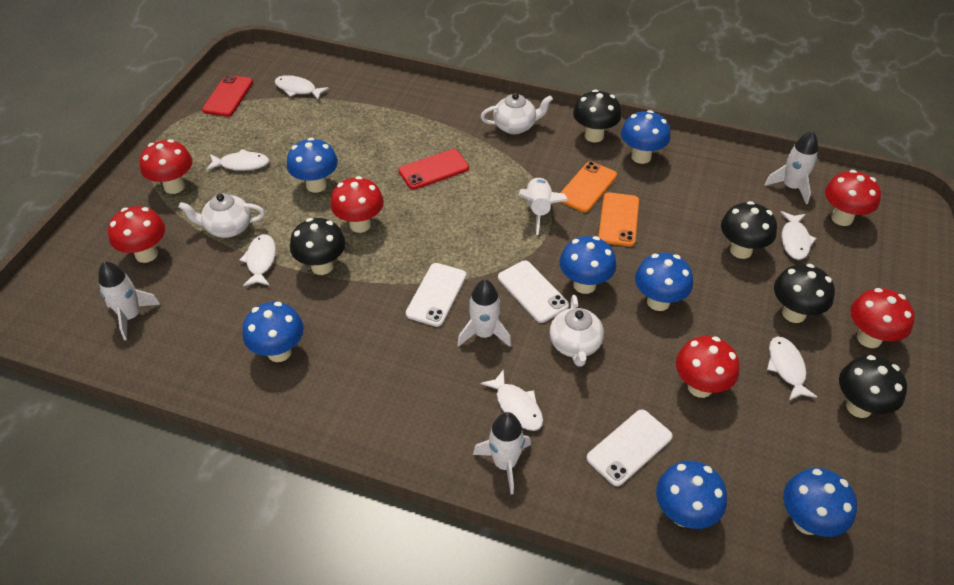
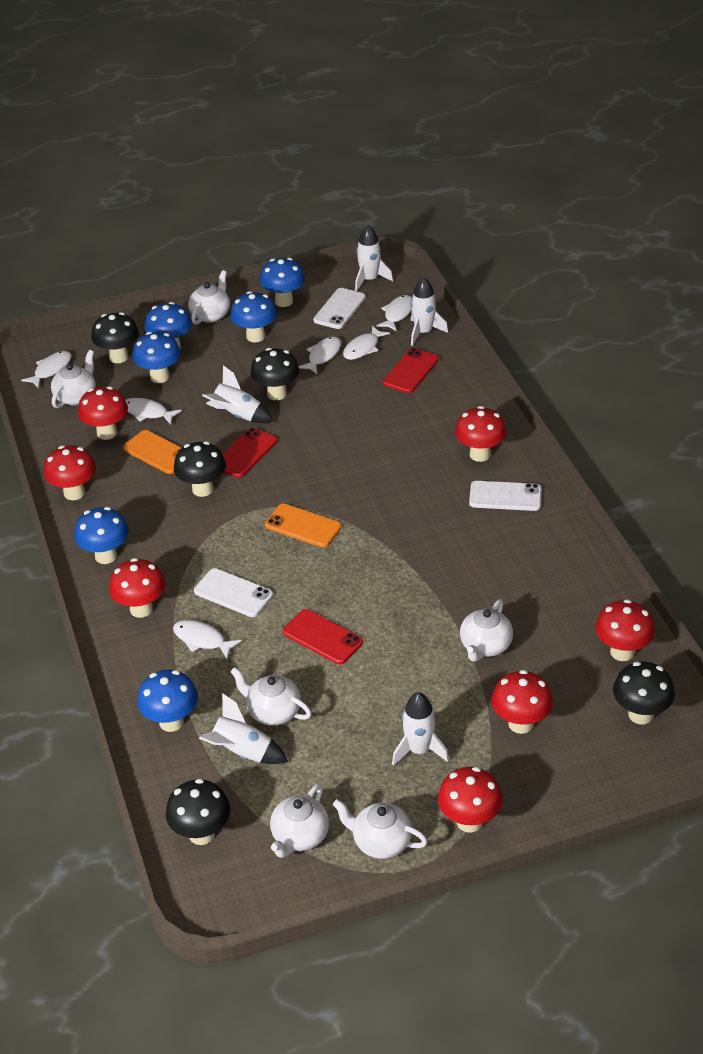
blue mushroom: 7 -> 6
red mushroom: 6 -> 7
red phone: 2 -> 3
white teapot: 3 -> 6

